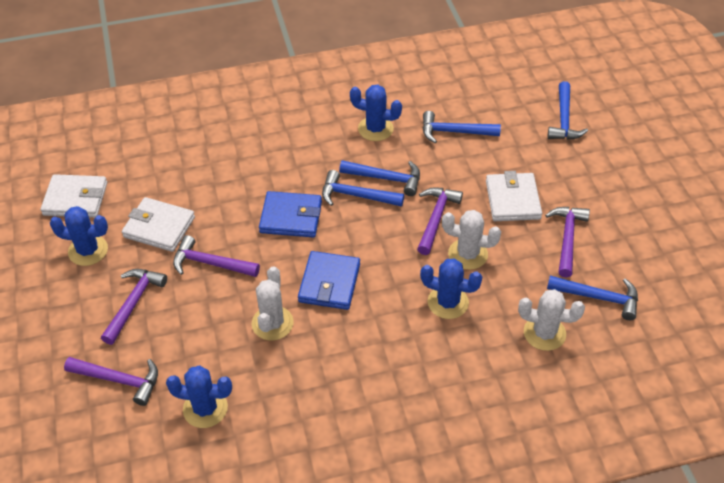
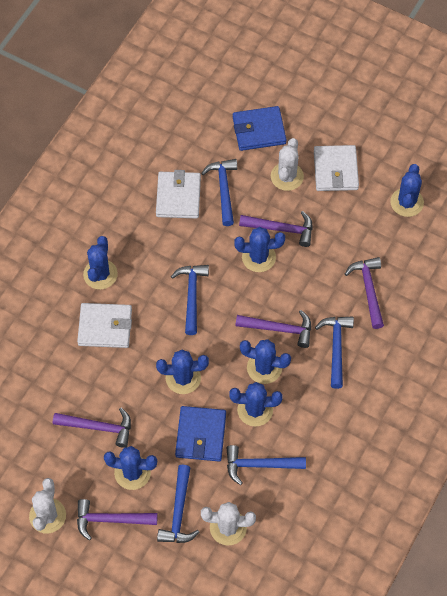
blue cactus: 4 -> 7

